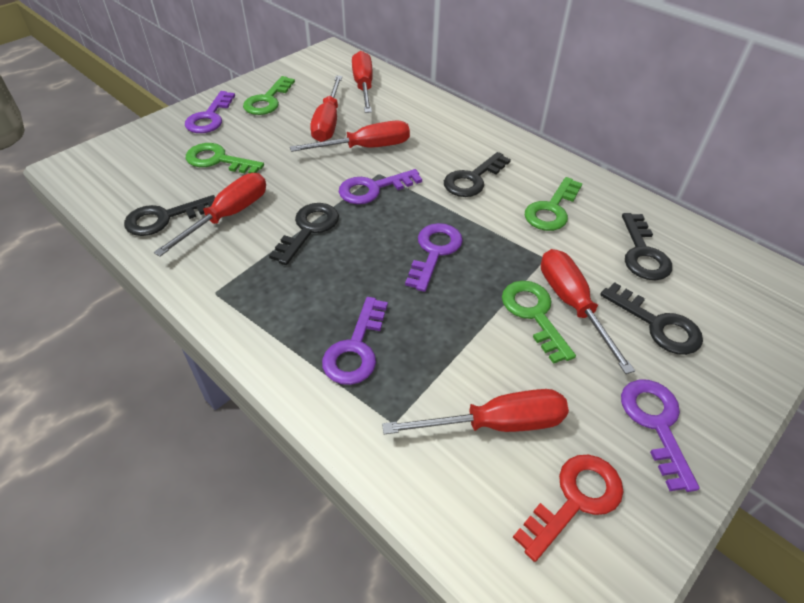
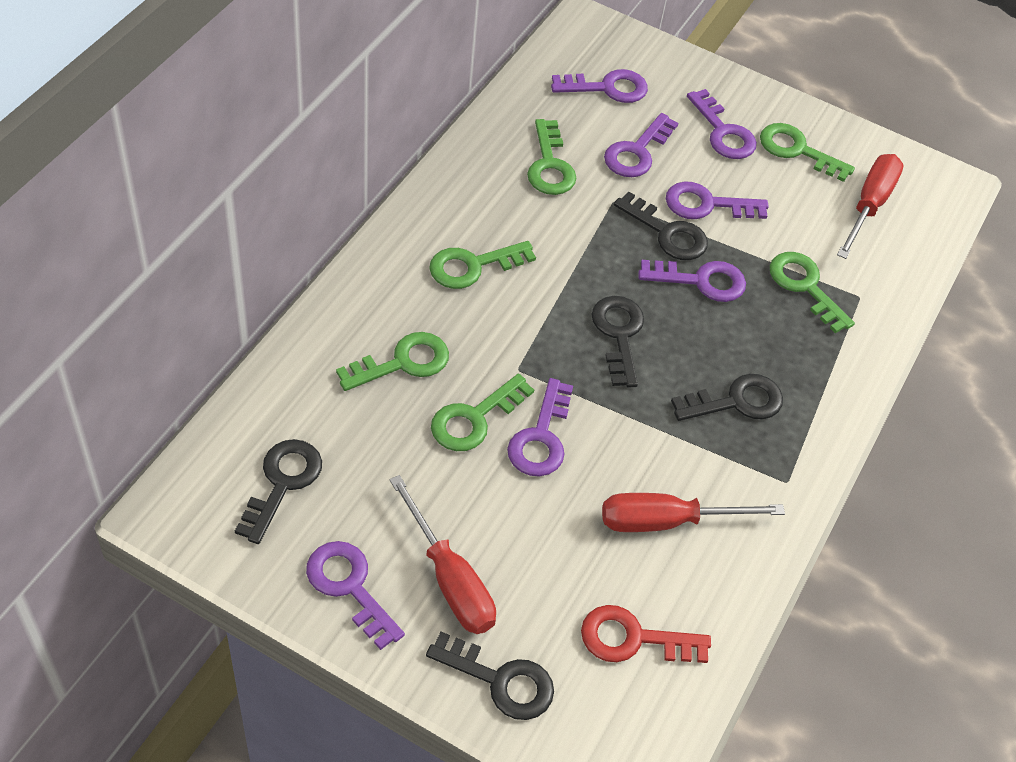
green key: 4 -> 6
purple key: 5 -> 7
red screwdriver: 6 -> 3

